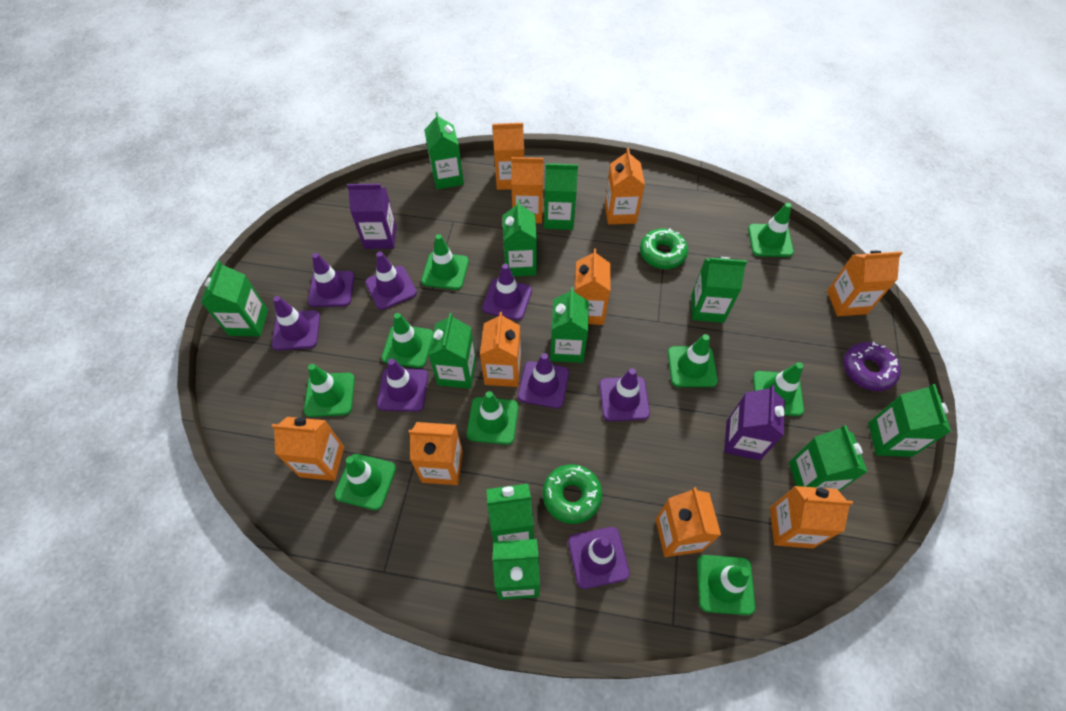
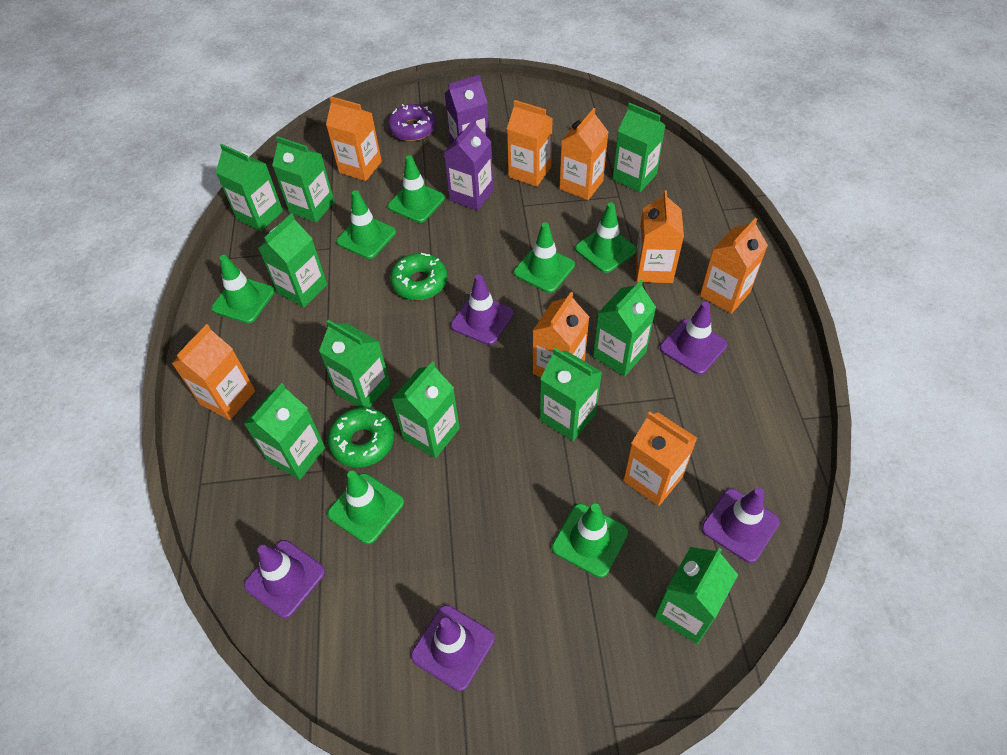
green carton: 11 -> 10
green traffic cone: 9 -> 7
orange carton: 10 -> 8
purple traffic cone: 8 -> 5

